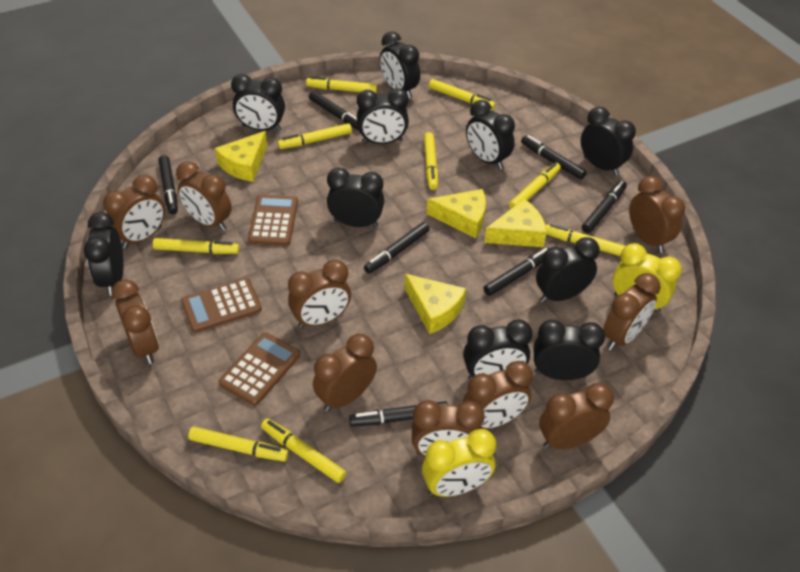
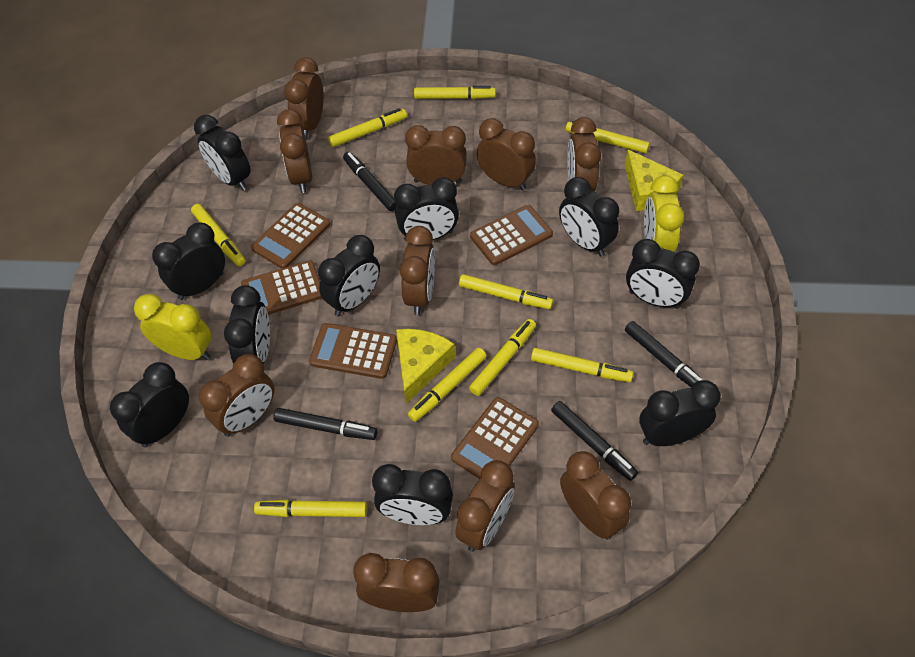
black marker: 7 -> 4
brown calculator: 3 -> 5
yellow cheese: 4 -> 2

